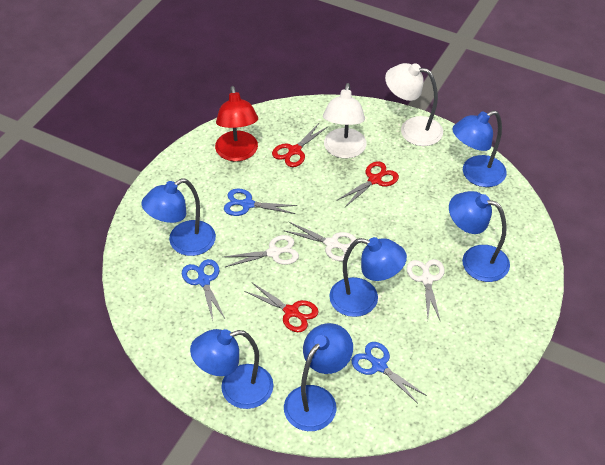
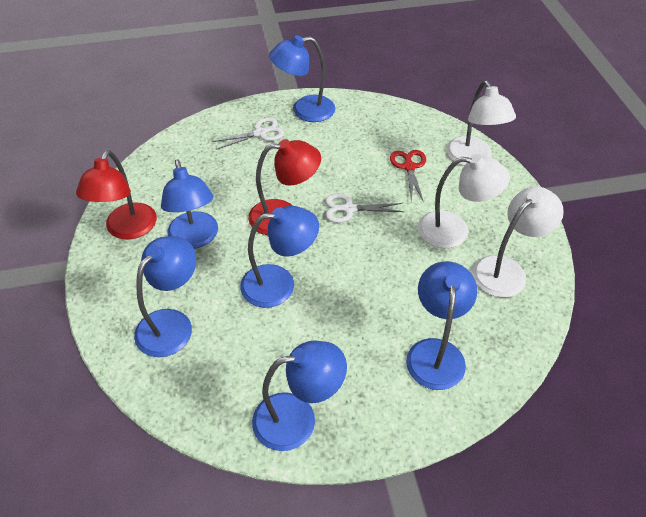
blue scissors: 3 -> 0
red lamp: 1 -> 2
red scissors: 3 -> 1
white lamp: 2 -> 3
white scissors: 3 -> 2

